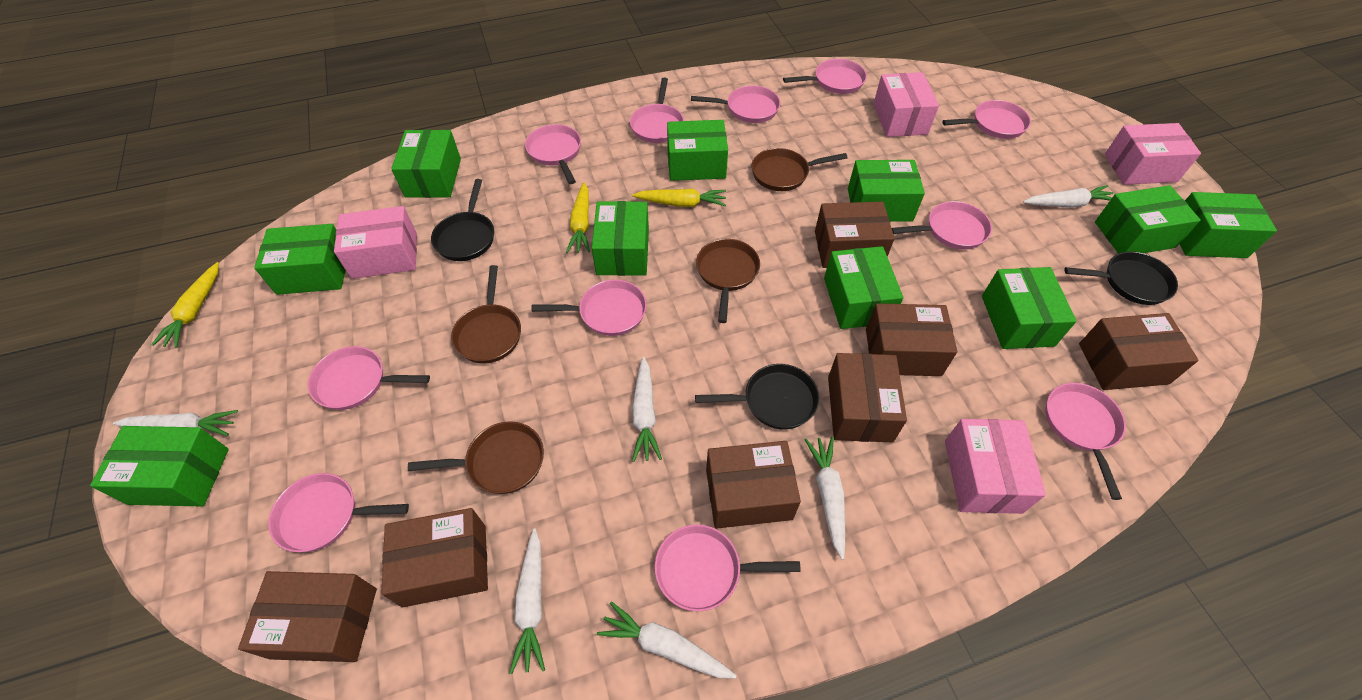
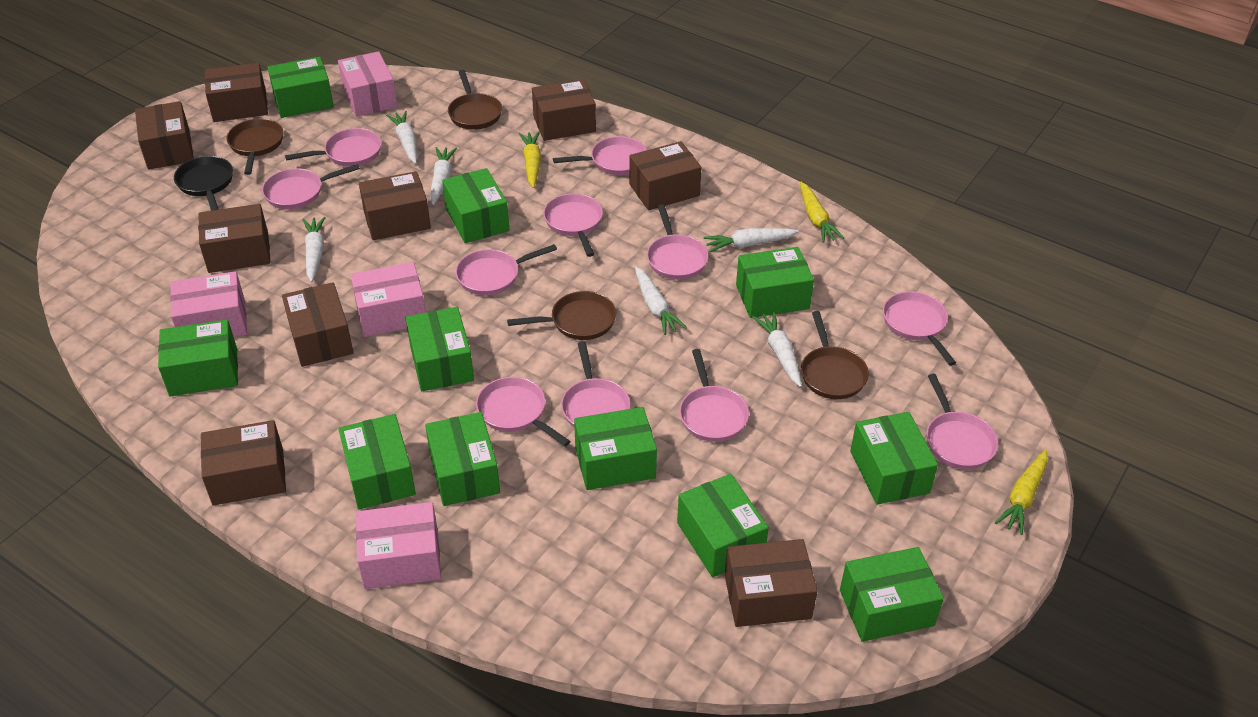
black pan: 3 -> 1
brown box: 7 -> 9
green box: 10 -> 11

